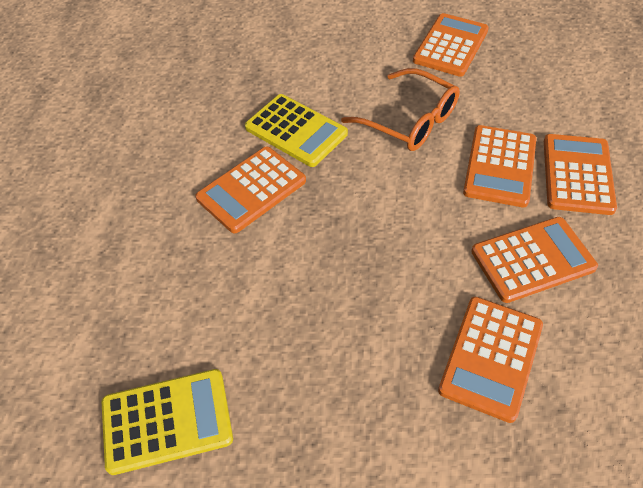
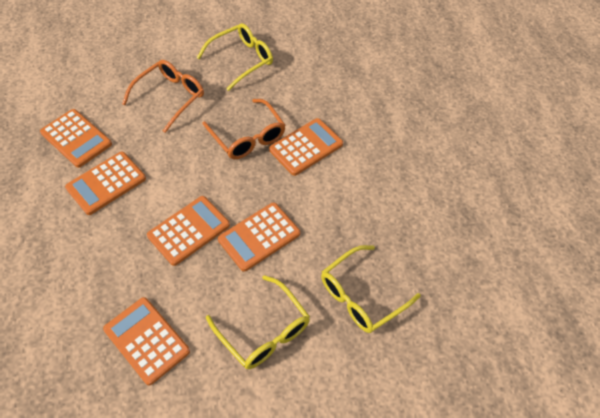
orange glasses: 1 -> 2
yellow calculator: 2 -> 0
yellow glasses: 0 -> 3

